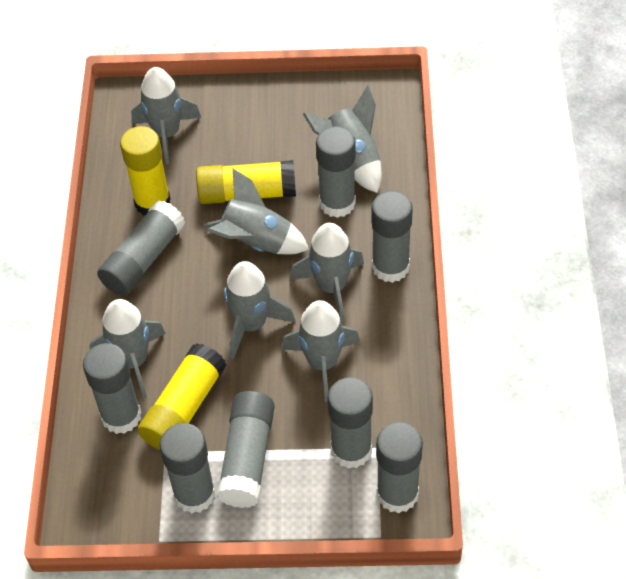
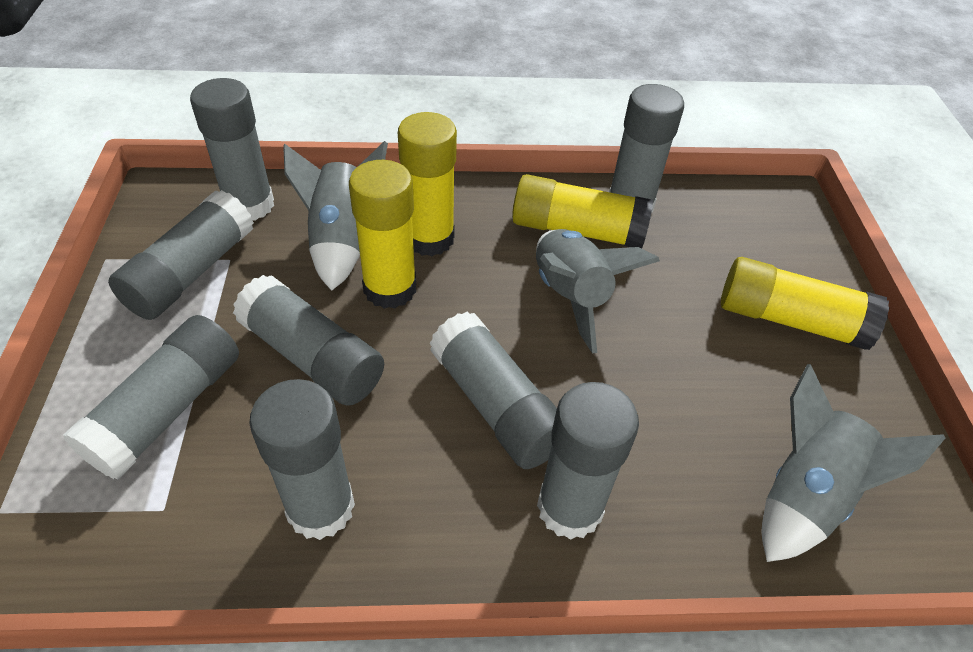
grey rocket: 7 -> 3
yellow glue stick: 3 -> 4

